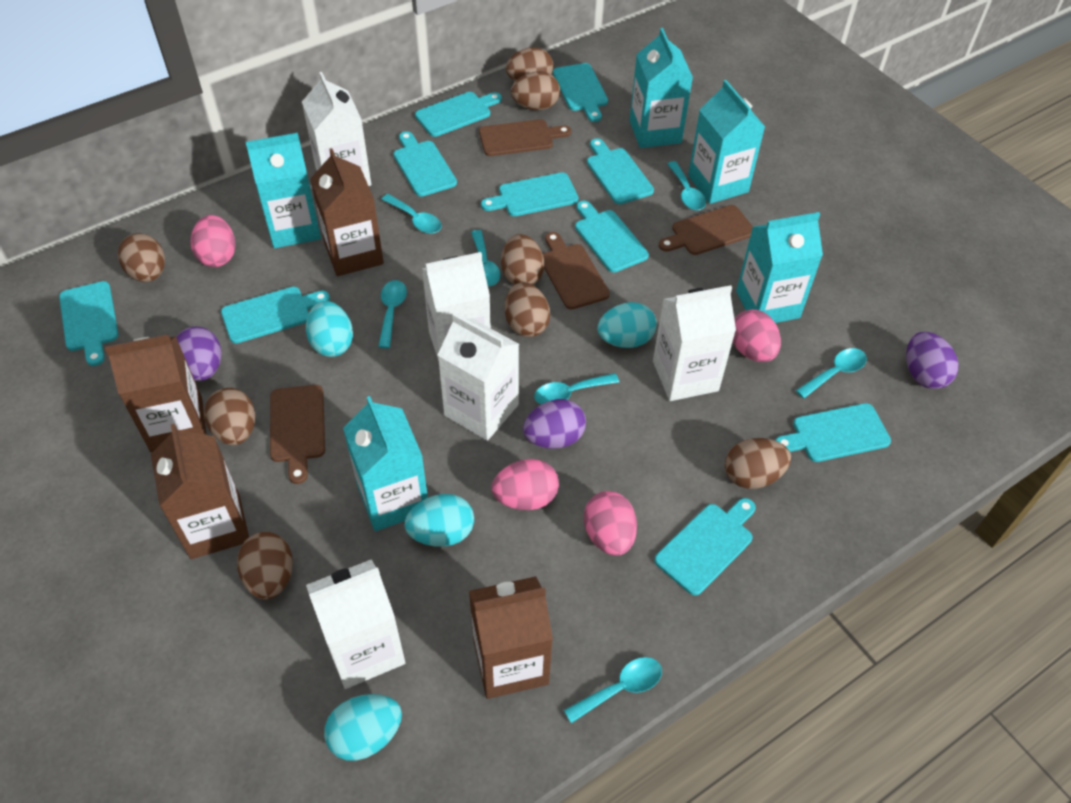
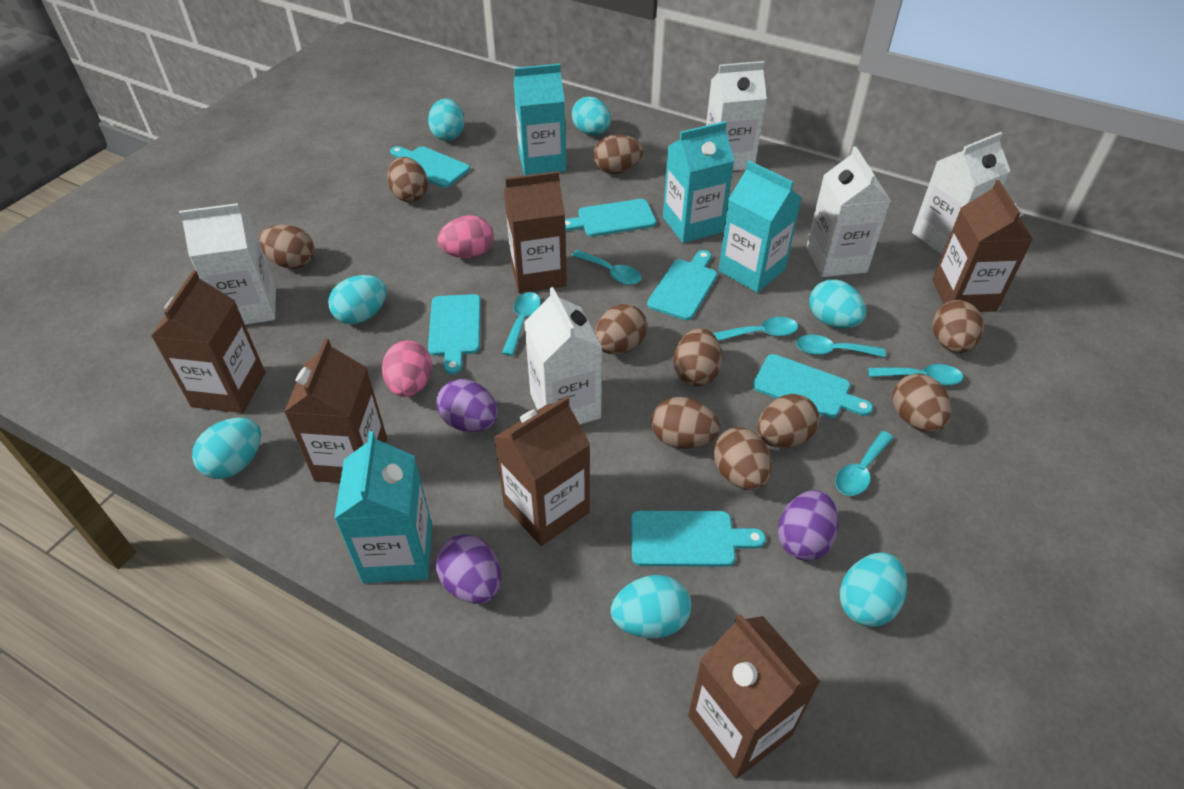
brown carton: 4 -> 6
brown cutting board: 4 -> 0
brown egg: 8 -> 10
pink egg: 4 -> 2
turquoise carton: 5 -> 4
turquoise cutting board: 10 -> 6
turquoise egg: 4 -> 7
turquoise spoon: 7 -> 6

